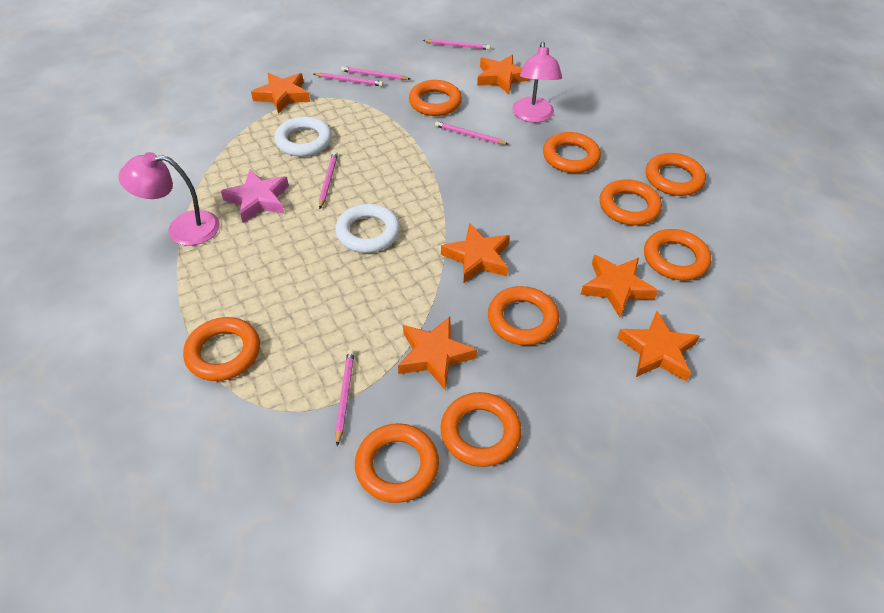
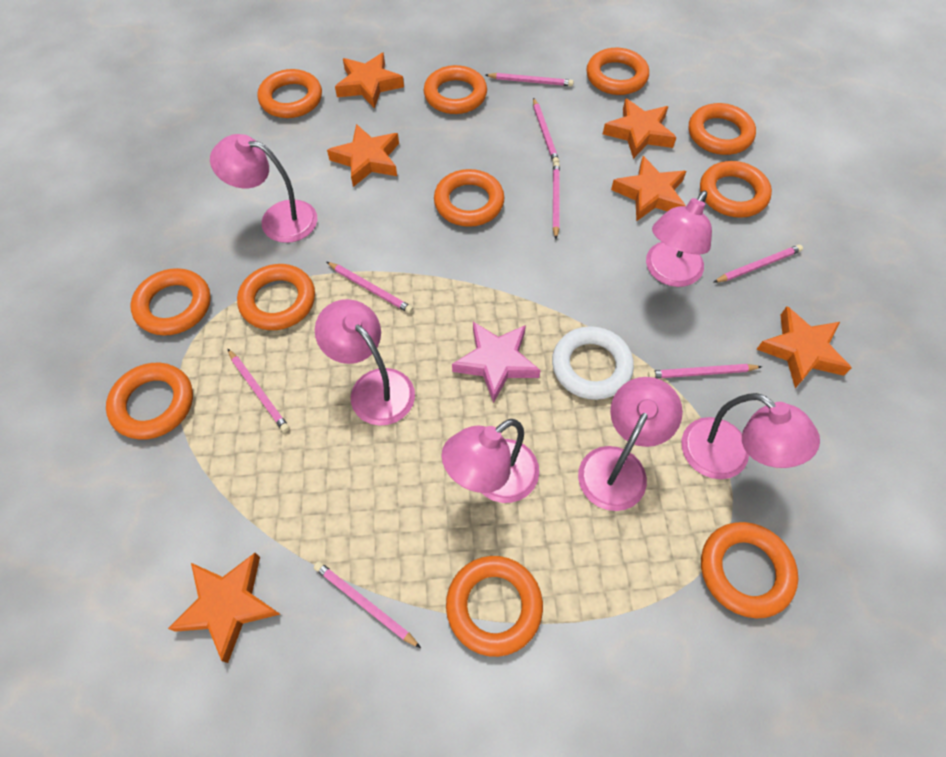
orange ring: 9 -> 11
pink lamp: 2 -> 6
pink pencil: 6 -> 8
white ring: 2 -> 1

